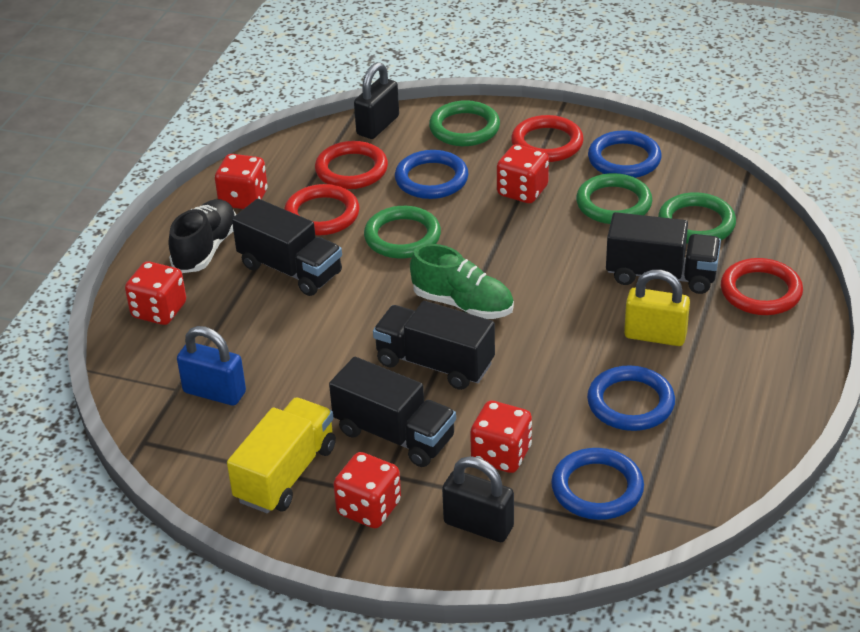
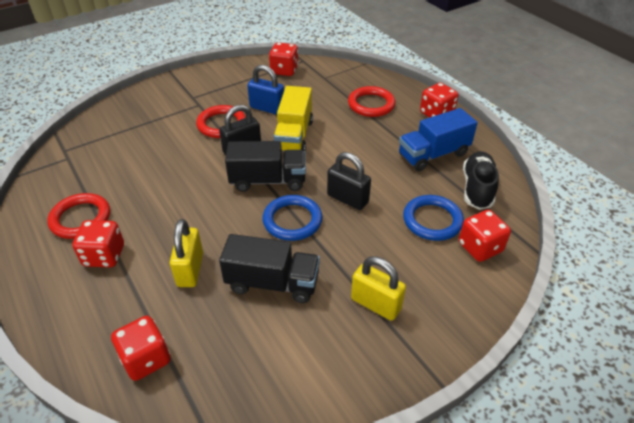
black truck: 4 -> 2
blue ring: 4 -> 2
blue truck: 0 -> 1
green ring: 4 -> 0
green shoe: 1 -> 0
red ring: 4 -> 3
yellow padlock: 1 -> 2

